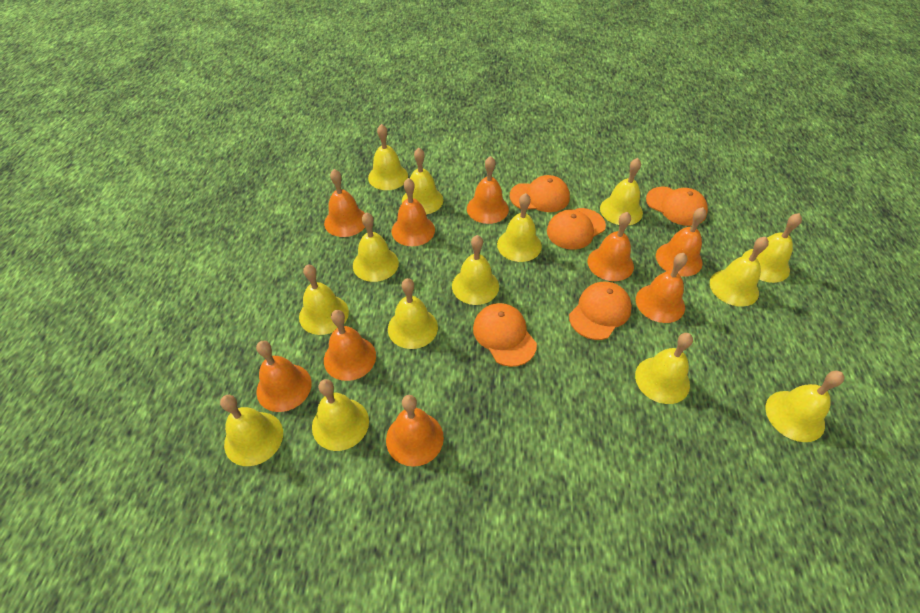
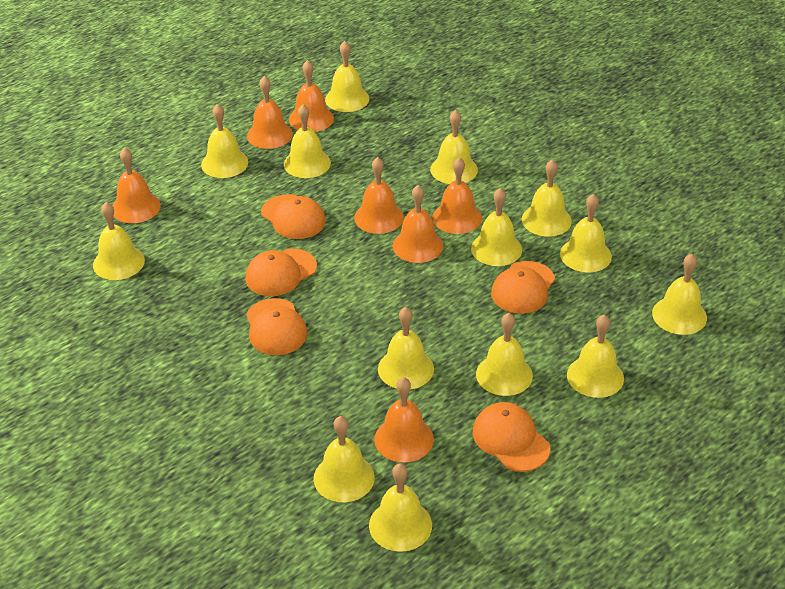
orange bell: 9 -> 7

